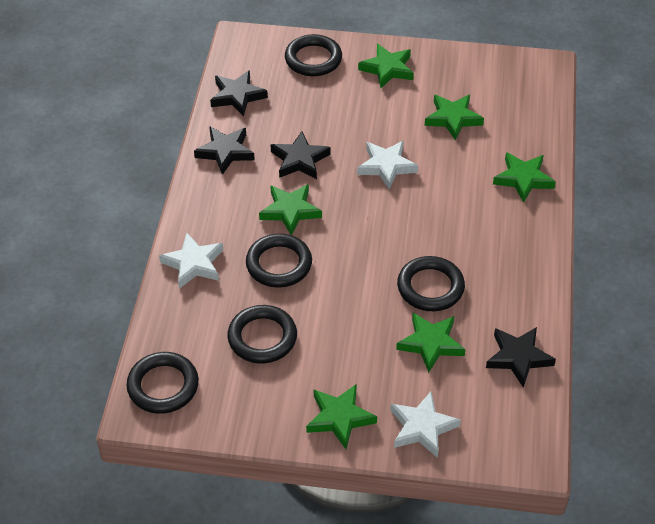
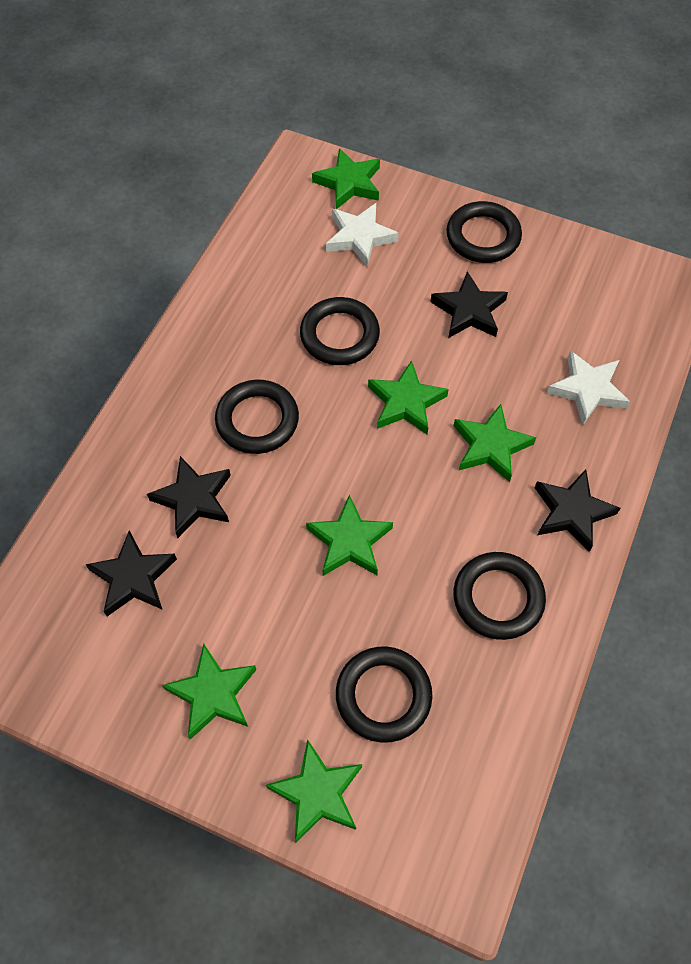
white star: 3 -> 2

